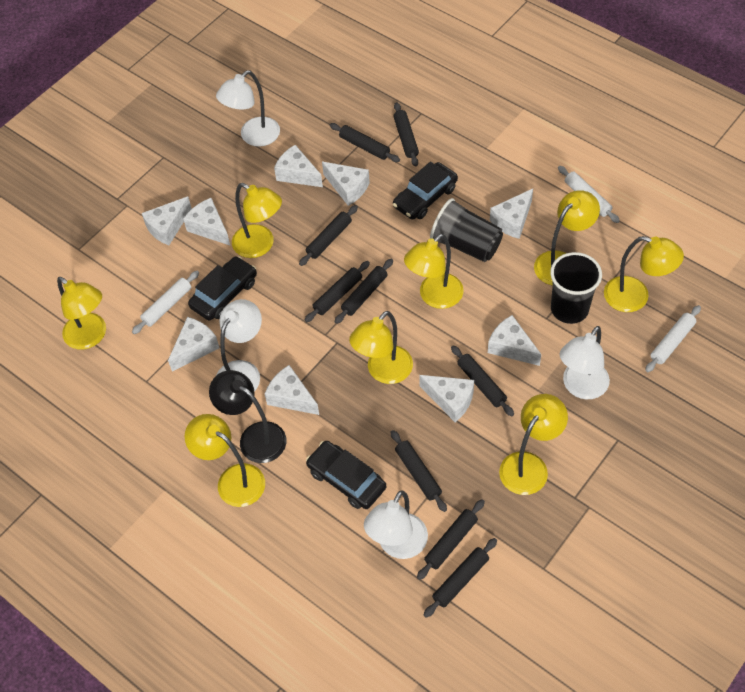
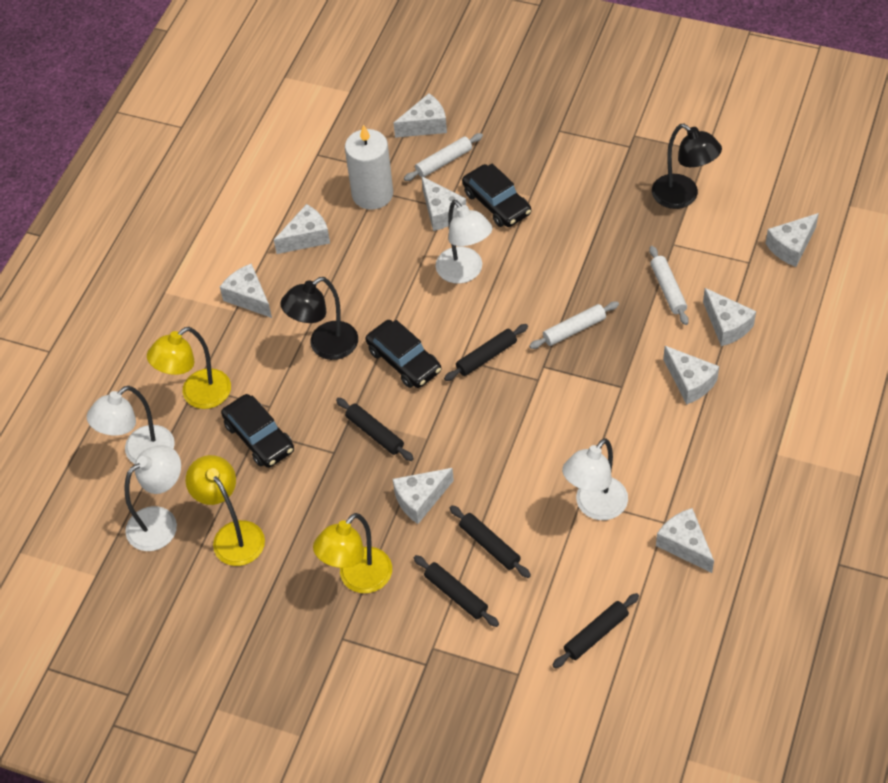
black cup: 2 -> 0
black lamp: 1 -> 2
black rolling pin: 9 -> 5
white candle: 0 -> 1
yellow lamp: 8 -> 3

